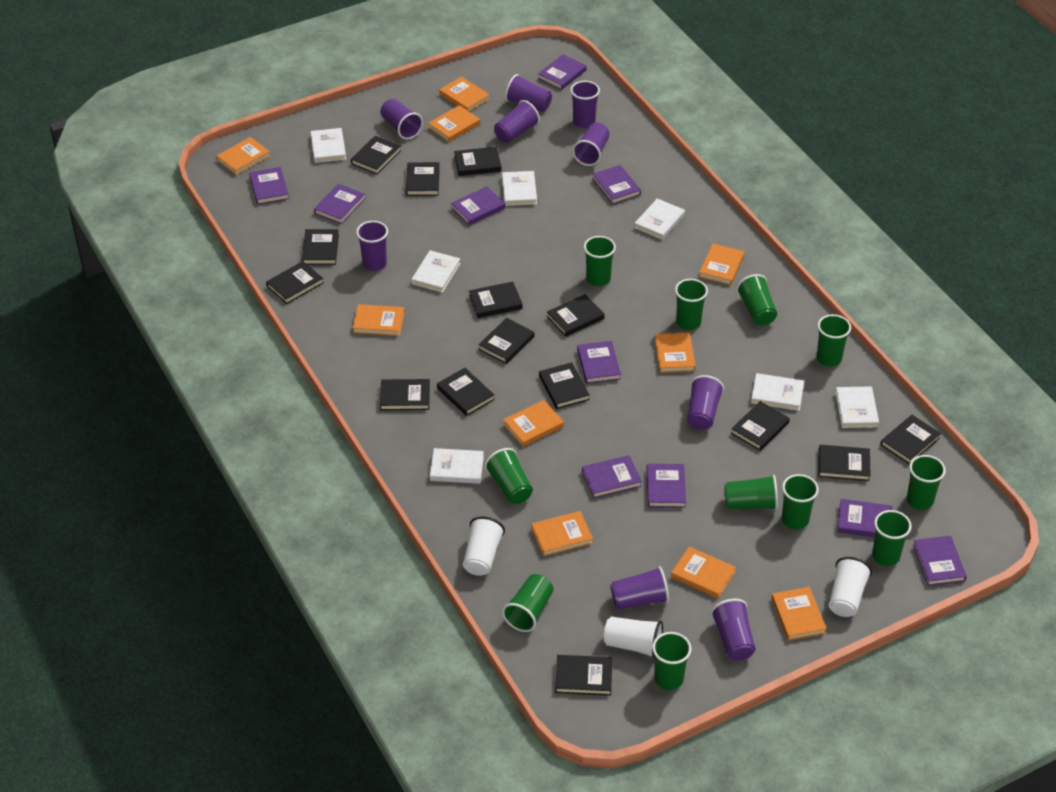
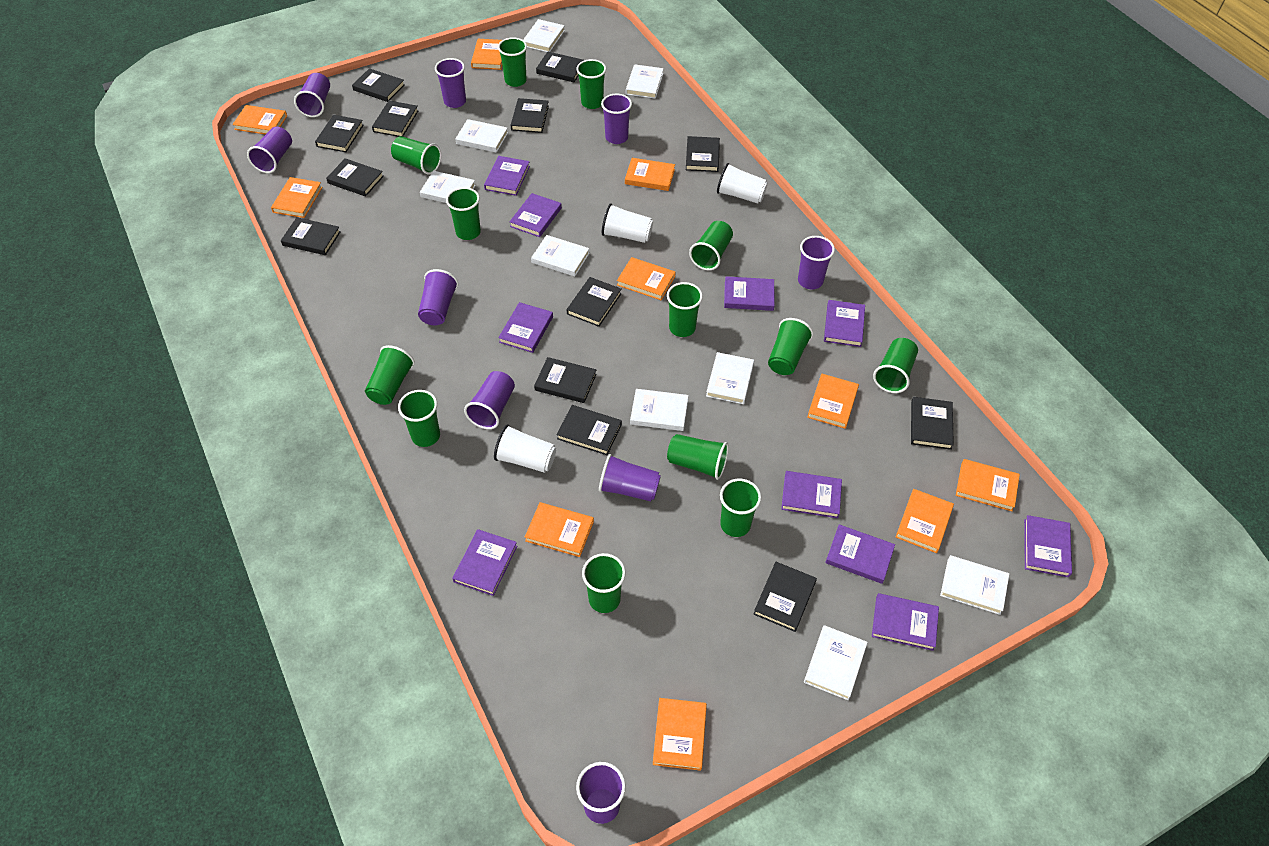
black book: 15 -> 13
green cup: 11 -> 13
white book: 7 -> 9

